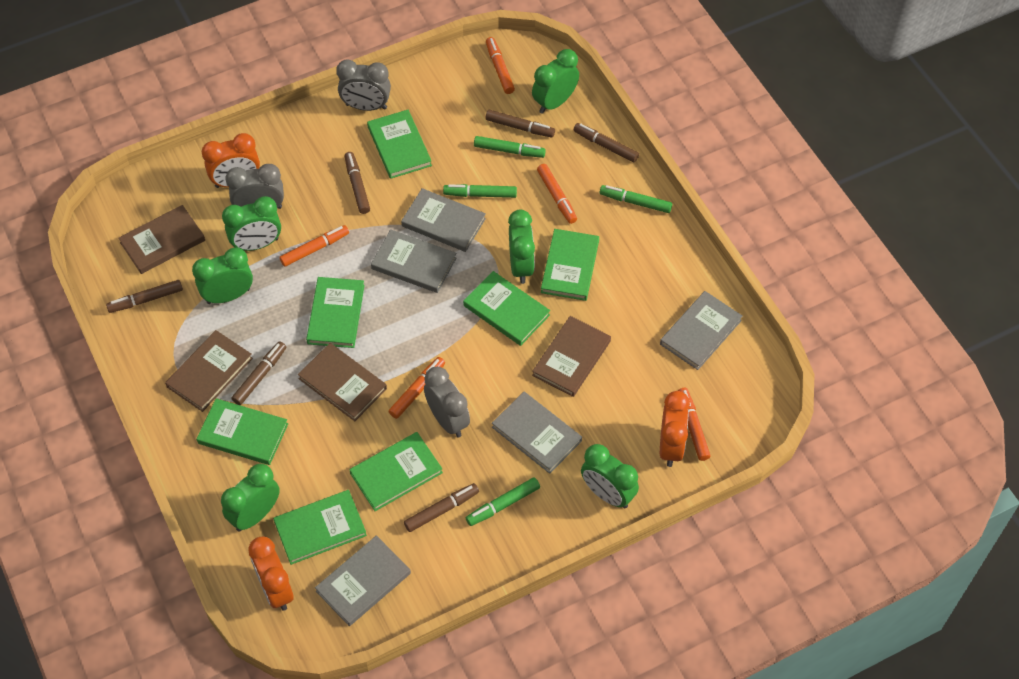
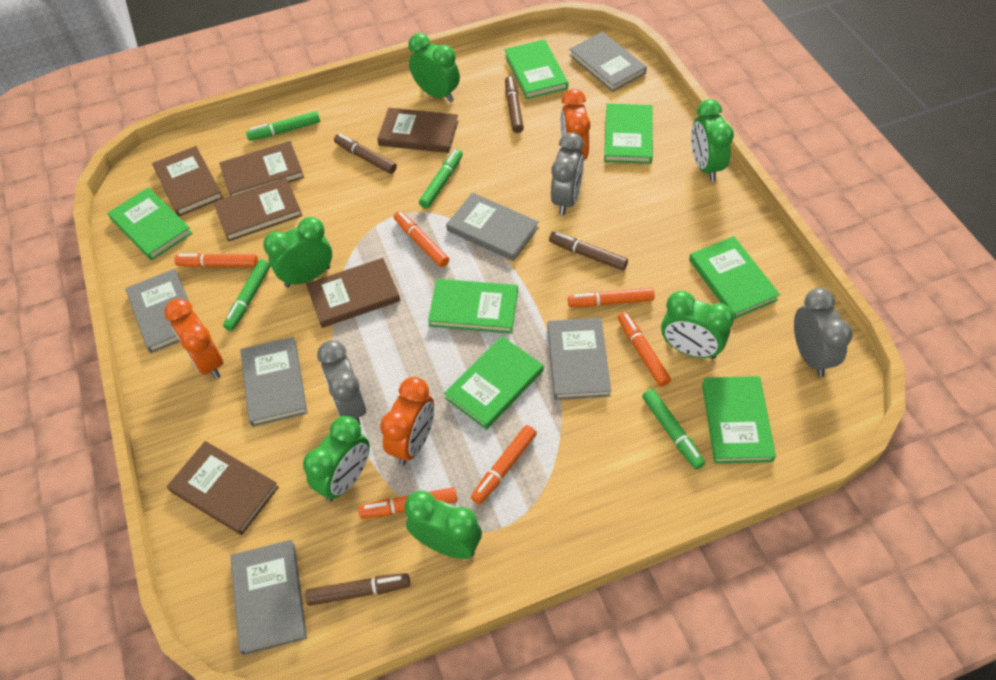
brown book: 4 -> 6
brown marker: 6 -> 4
grey book: 5 -> 6
orange marker: 5 -> 6

